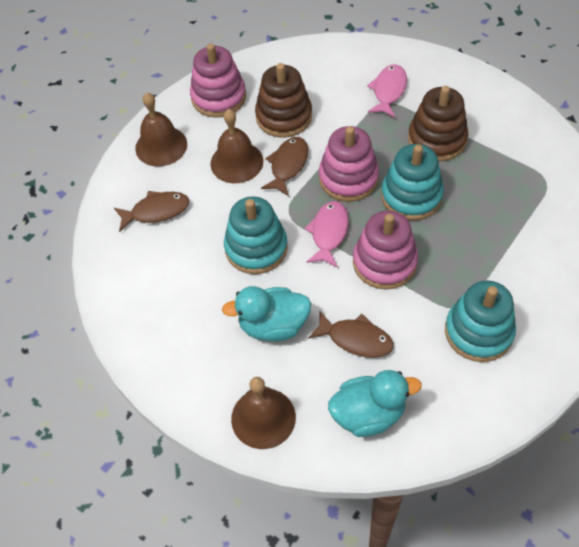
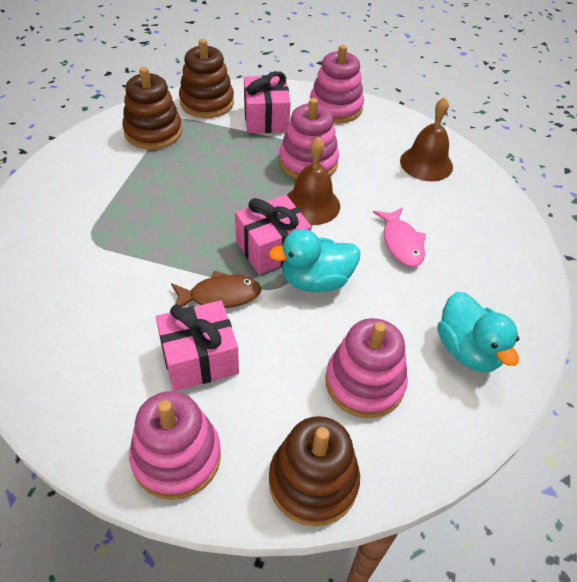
brown bell: 3 -> 2
brown fish: 3 -> 1
brown stacking toy: 2 -> 3
pink fish: 2 -> 1
pink gift: 0 -> 3
pink stacking toy: 3 -> 4
turquoise stacking toy: 3 -> 0

